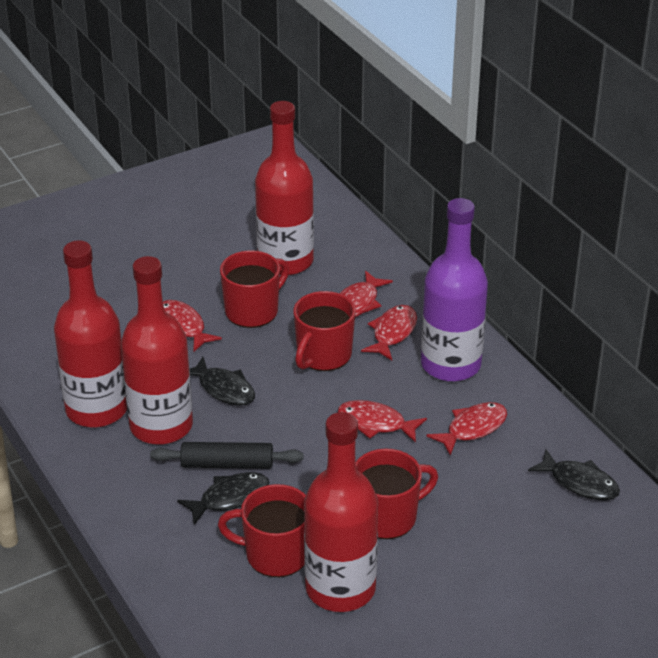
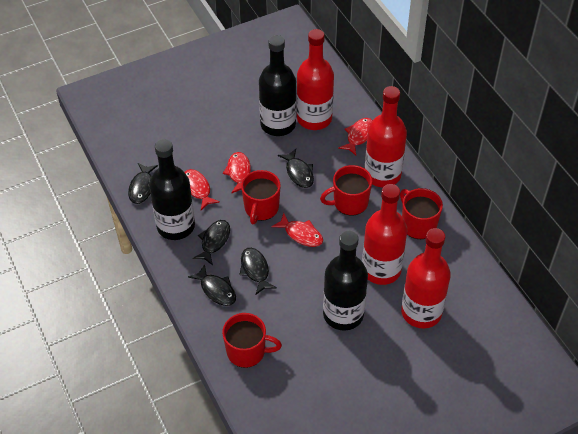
black bottle: 0 -> 3
black fish: 3 -> 5
black rolling pin: 1 -> 0
purple bottle: 1 -> 0
red fish: 5 -> 4

